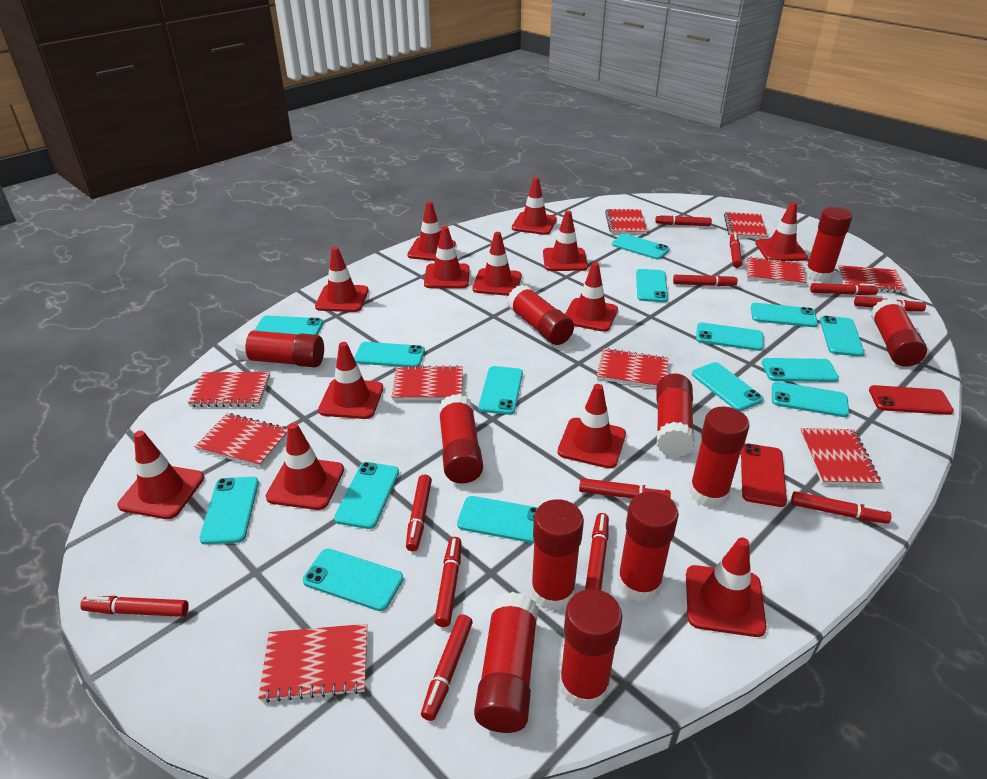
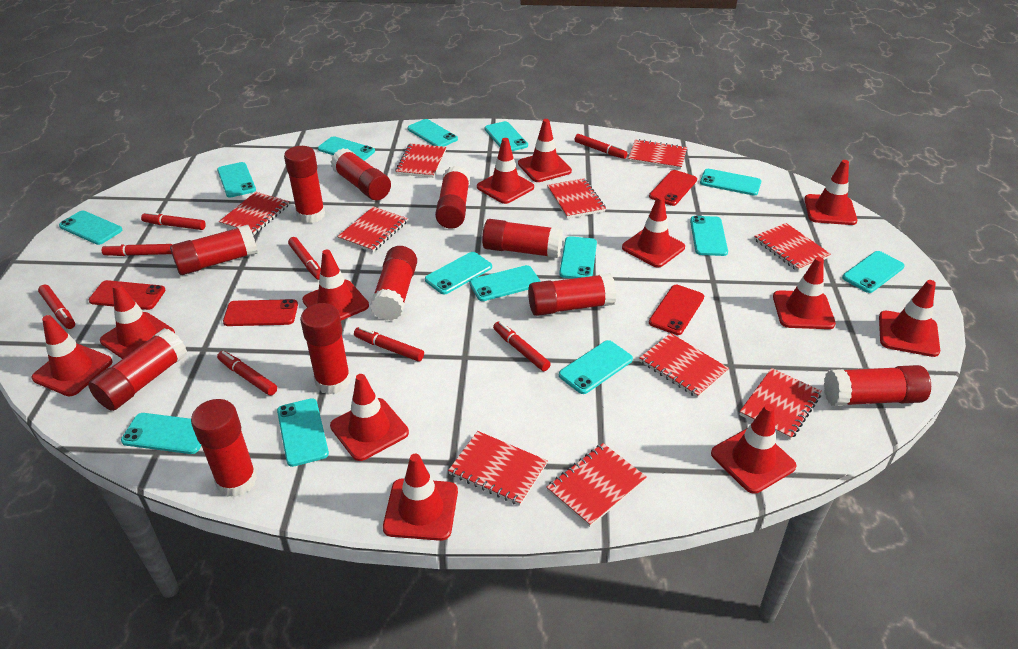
red marker: 12 -> 8
red phone: 2 -> 4
red traffic cone: 13 -> 12
turquoise phone: 15 -> 14

